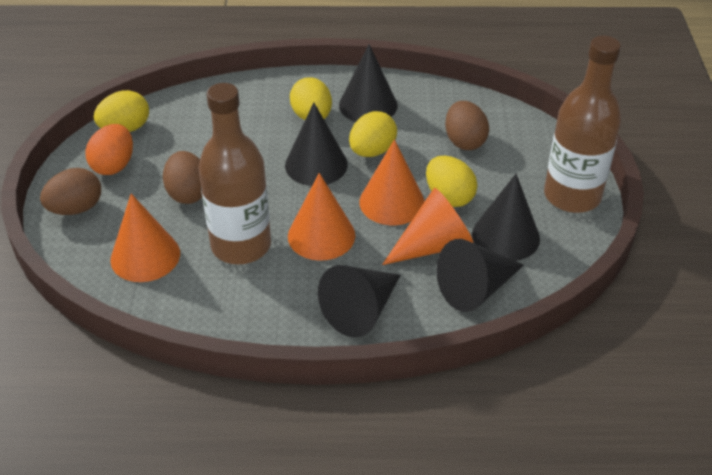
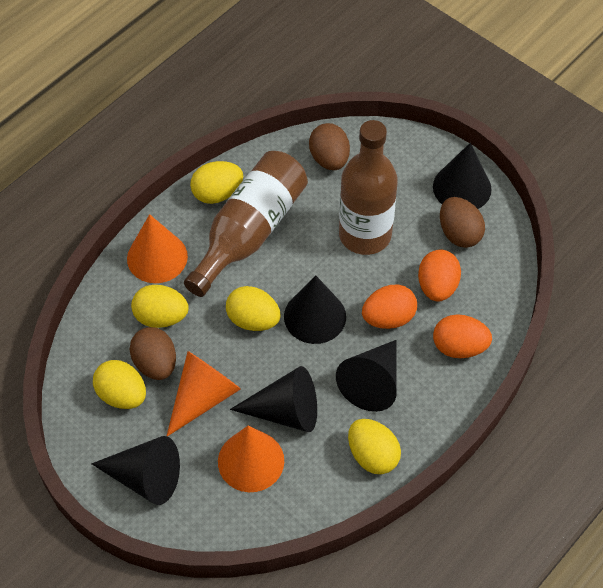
orange cone: 4 -> 3
orange egg: 1 -> 3
yellow egg: 4 -> 5

